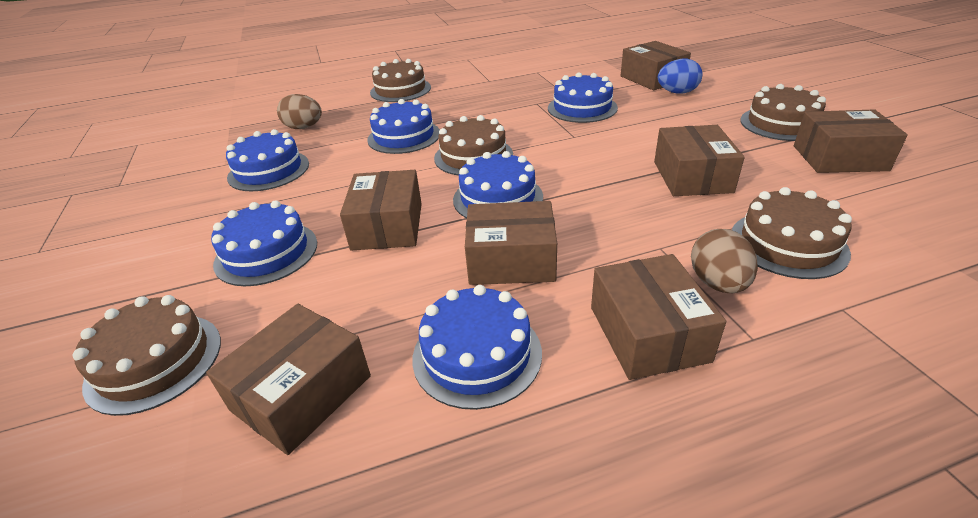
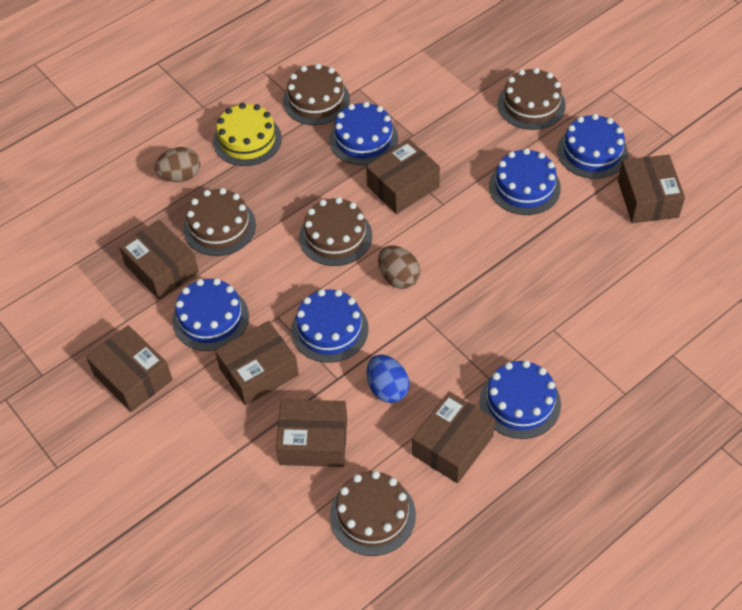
yellow cake: 0 -> 1

